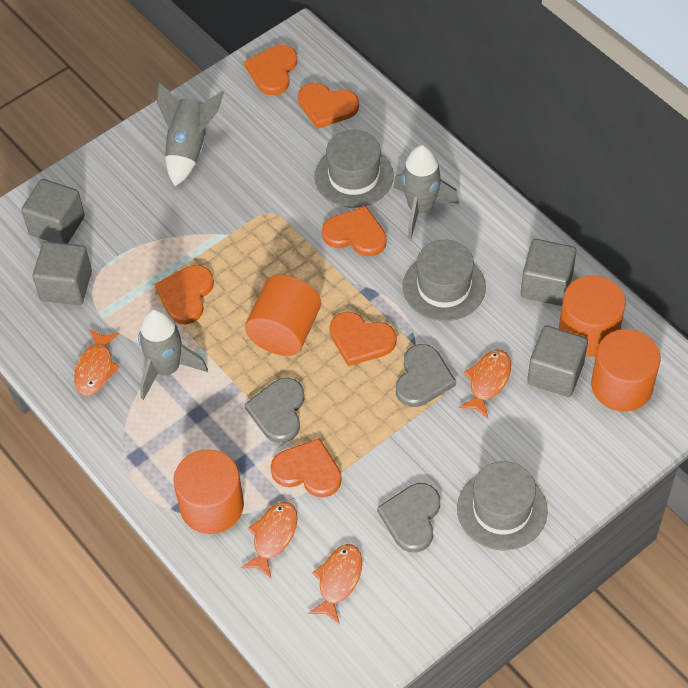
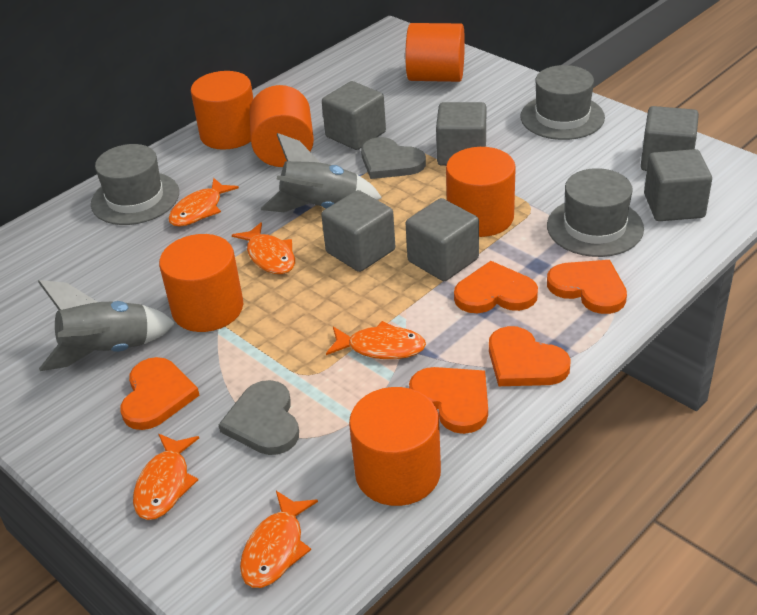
grey cube: 4 -> 6
grey heart: 3 -> 2
grey rocket: 3 -> 2
orange cylinder: 4 -> 6
orange fish: 4 -> 5
orange heart: 6 -> 5

